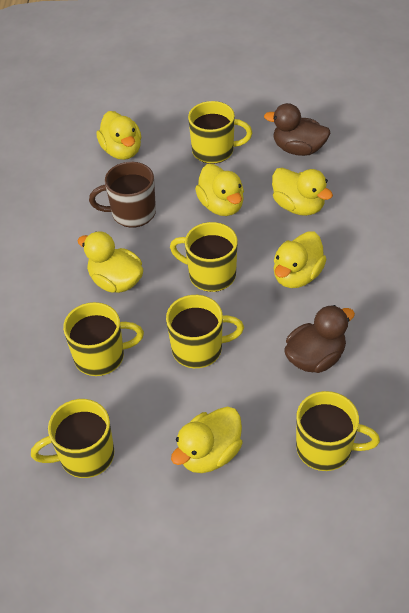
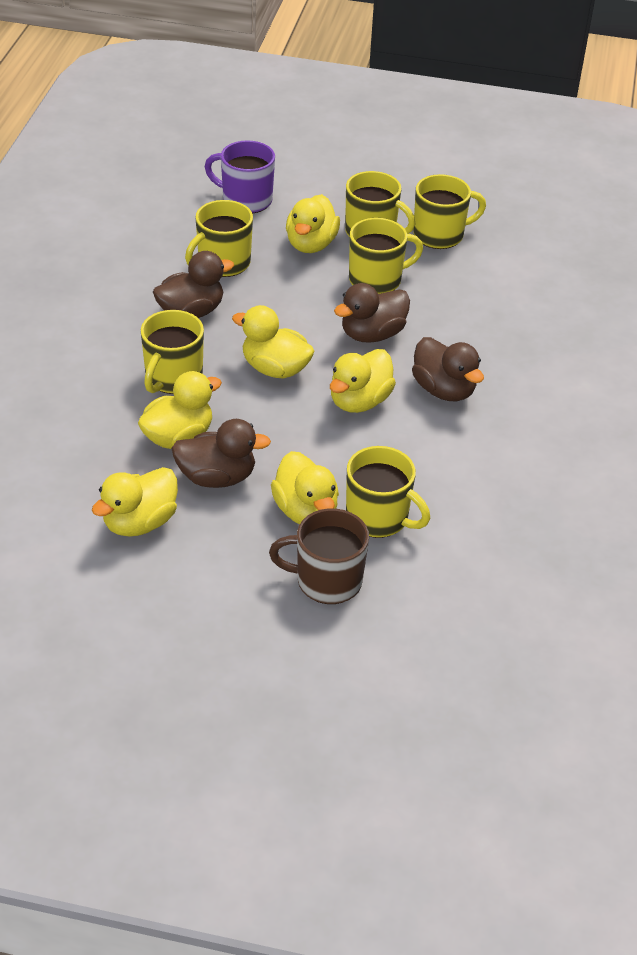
brown duck: 2 -> 4
purple mug: 0 -> 1

